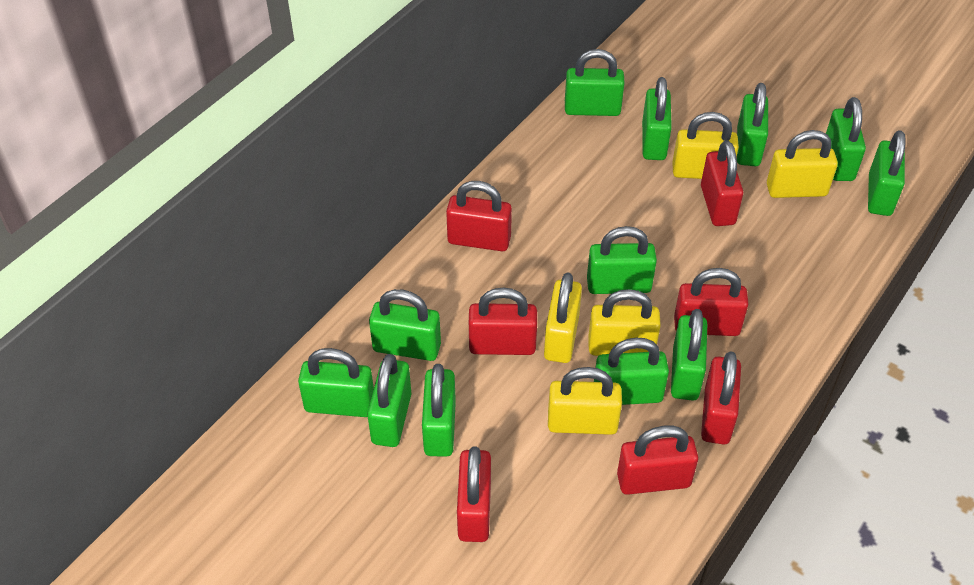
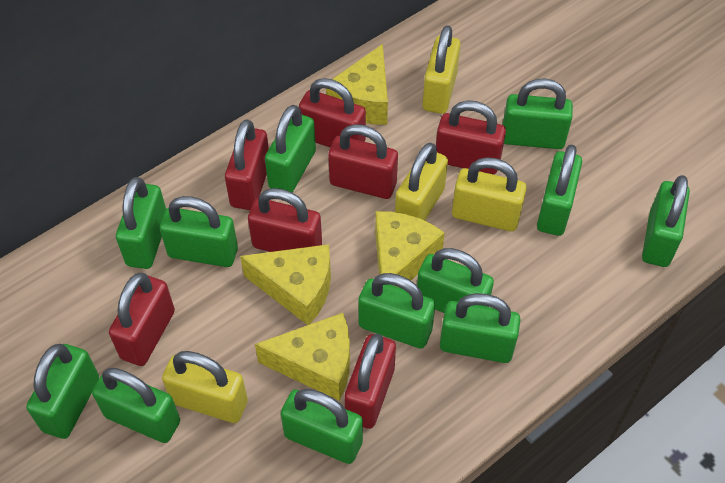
yellow cheese: 0 -> 4
yellow padlock: 5 -> 4

